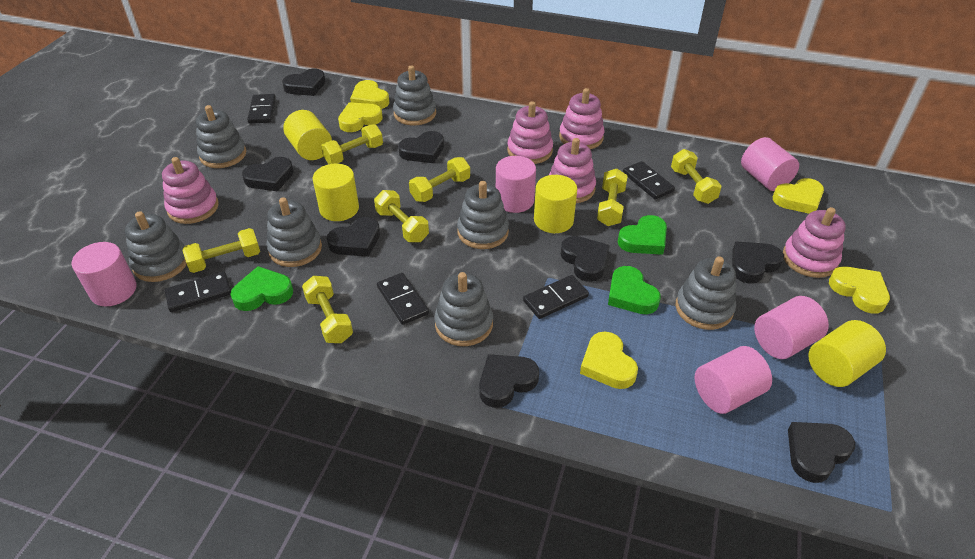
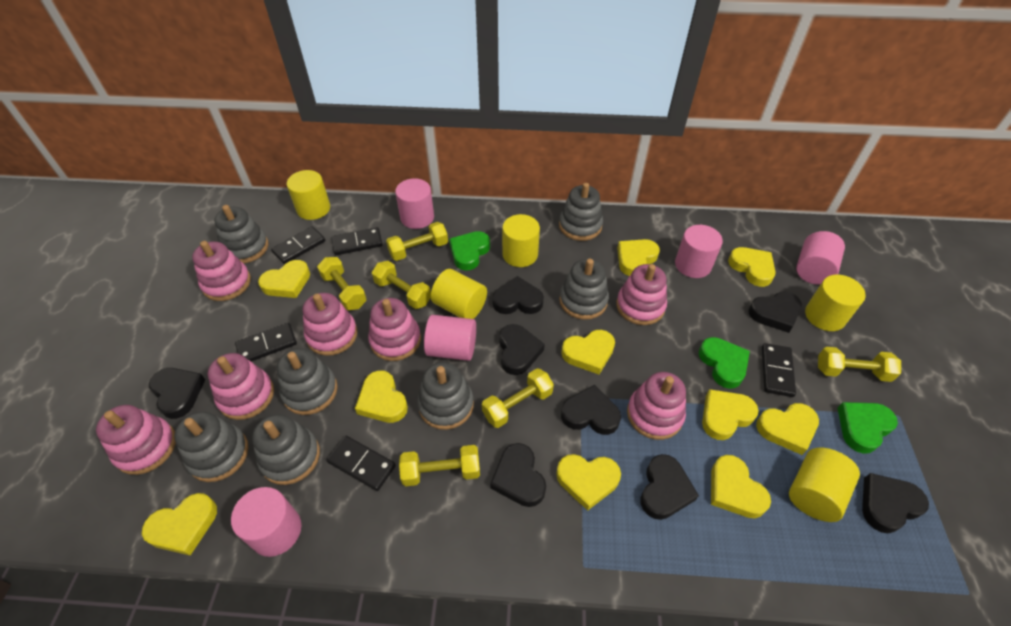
pink stacking toy: 5 -> 7
yellow cylinder: 4 -> 5
yellow dumbbell: 7 -> 6
yellow heart: 5 -> 10

